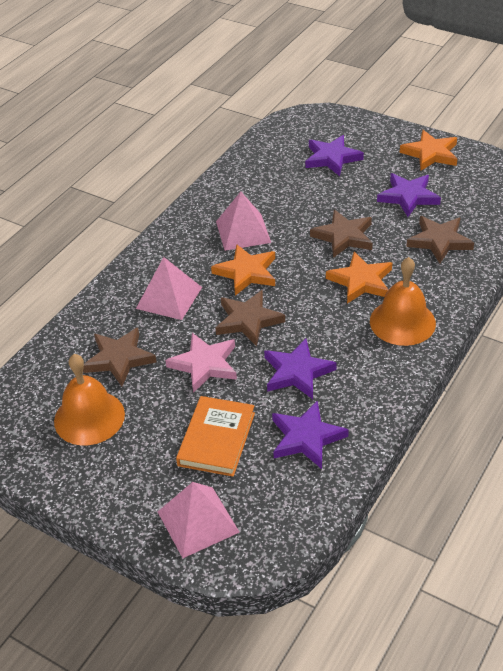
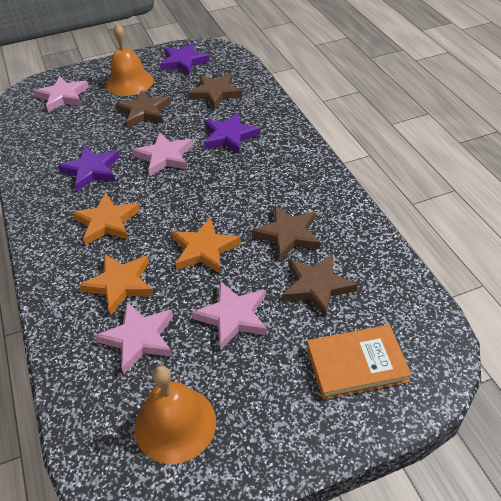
pink pyramid: 3 -> 0
pink star: 1 -> 4
purple star: 4 -> 3

